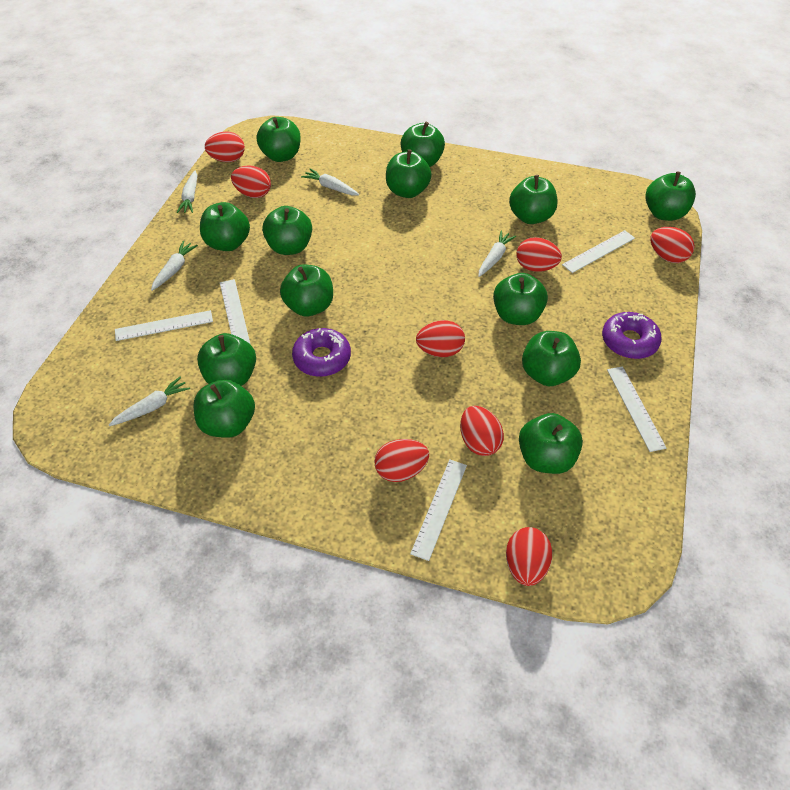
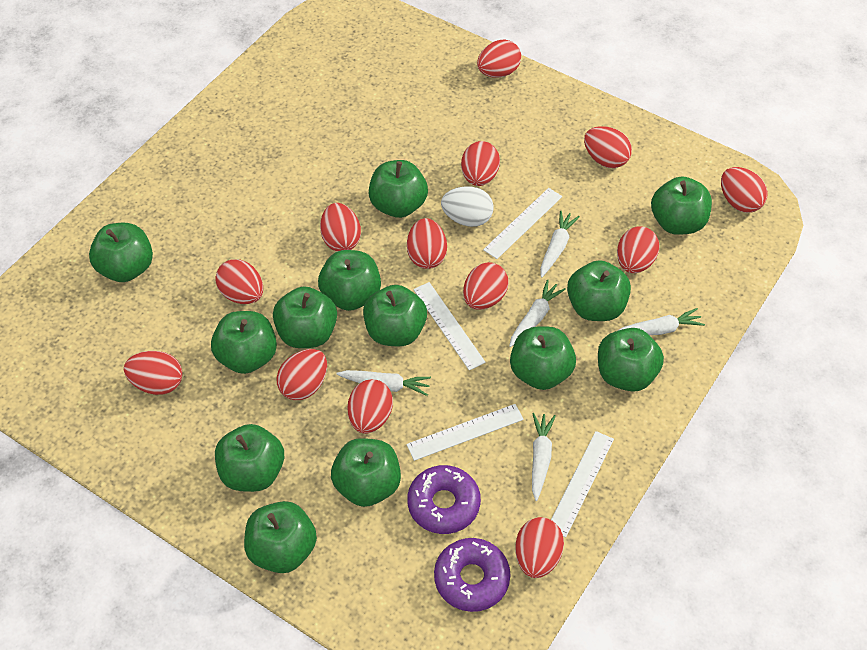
red egg: 8 -> 13
white egg: 0 -> 1
white ruler: 5 -> 4

